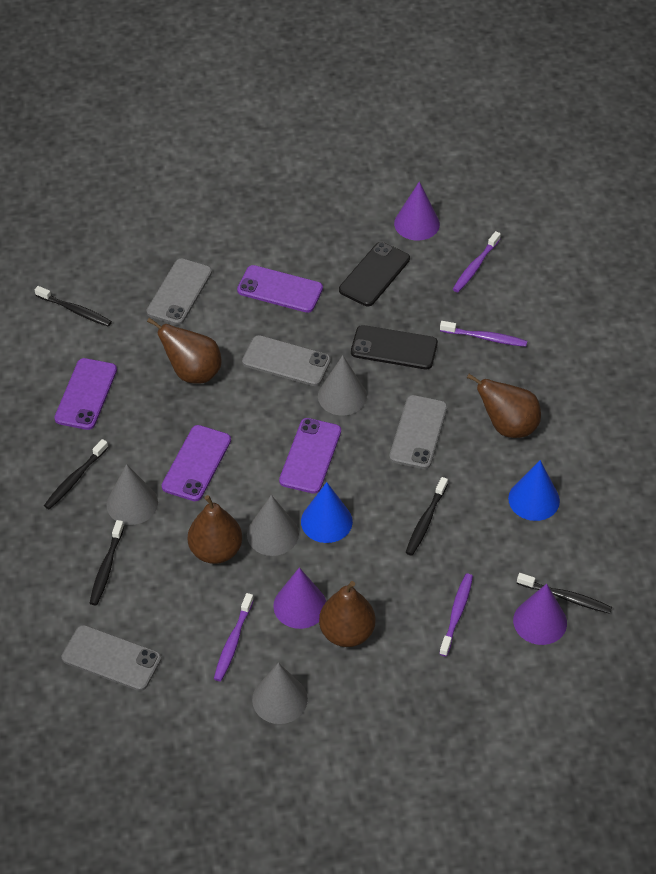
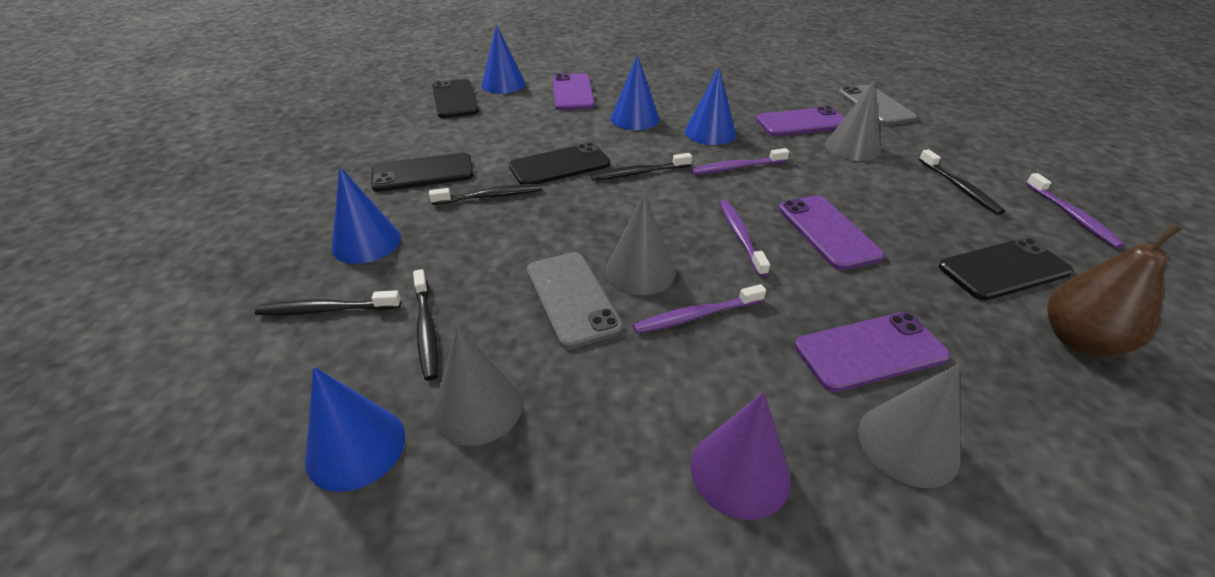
black phone: 2 -> 4
blue cone: 2 -> 5
brown pear: 4 -> 1
grey phone: 4 -> 2
purple cone: 3 -> 1

